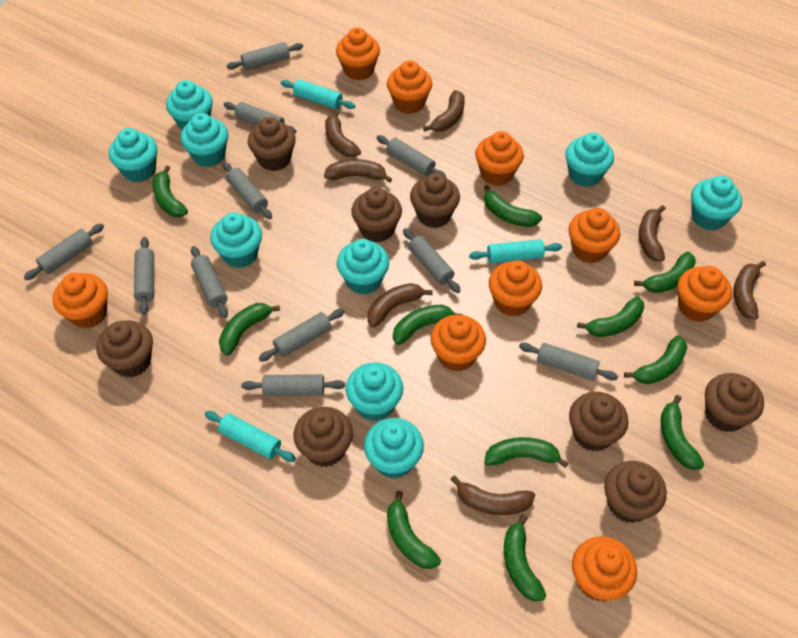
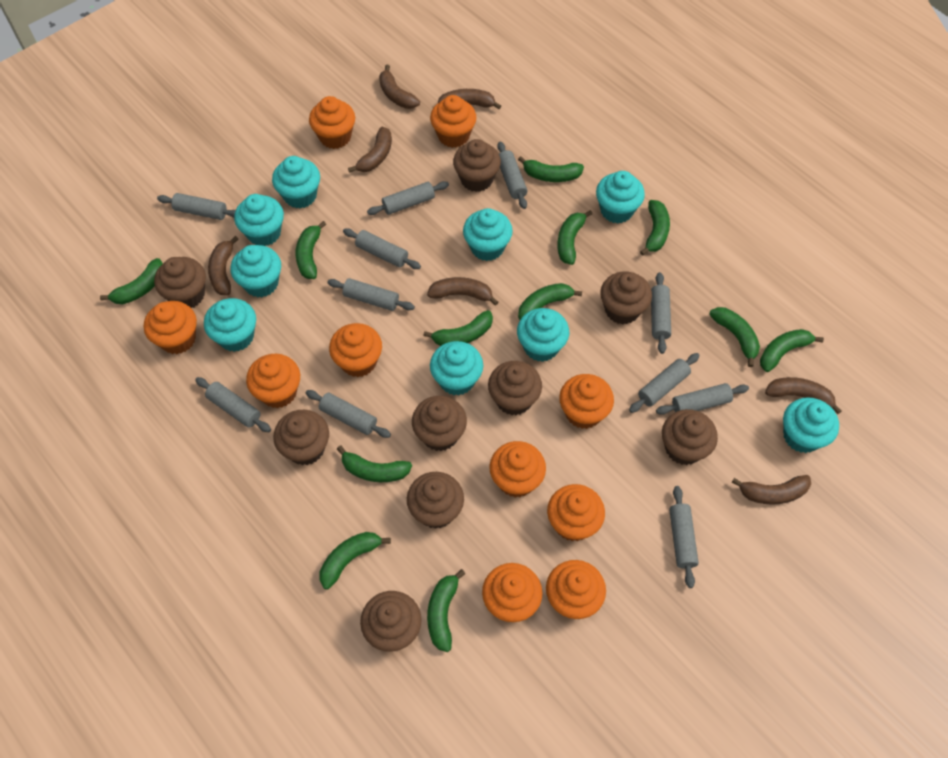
brown cupcake: 8 -> 9
green banana: 11 -> 12
orange cupcake: 9 -> 10
turquoise rolling pin: 3 -> 0

